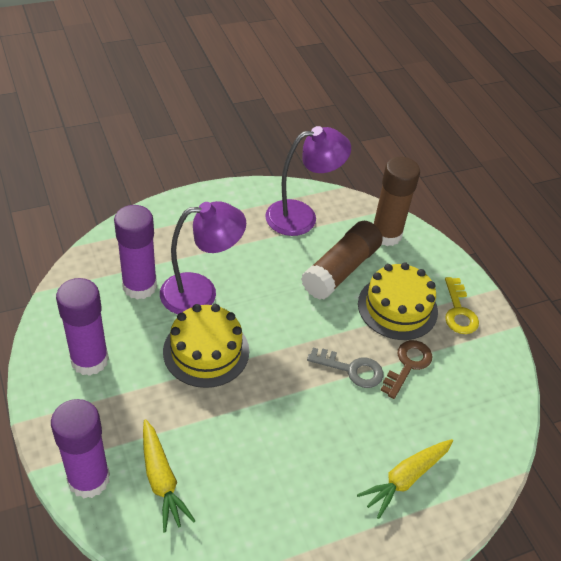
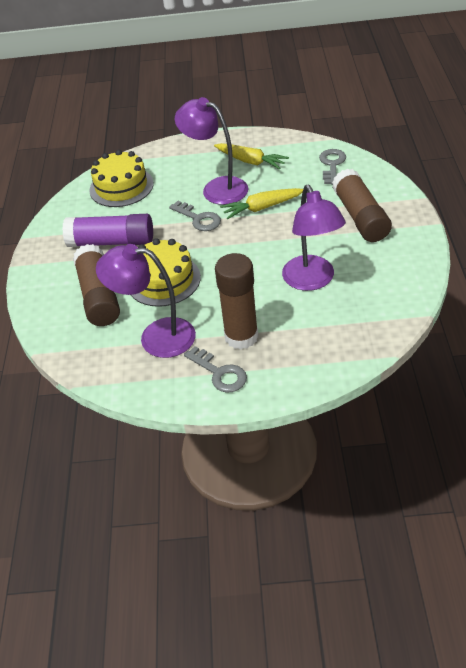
brown glue stick: 2 -> 3
brown key: 1 -> 0
grey key: 1 -> 3
purple glue stick: 3 -> 1
purple lamp: 2 -> 3
yellow key: 1 -> 0

